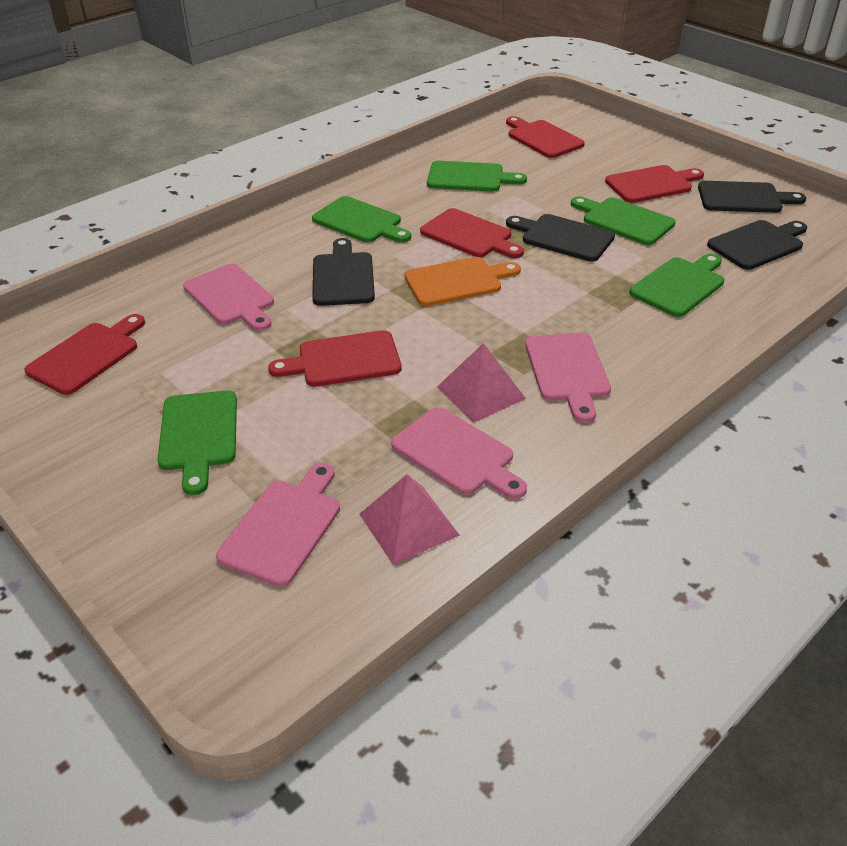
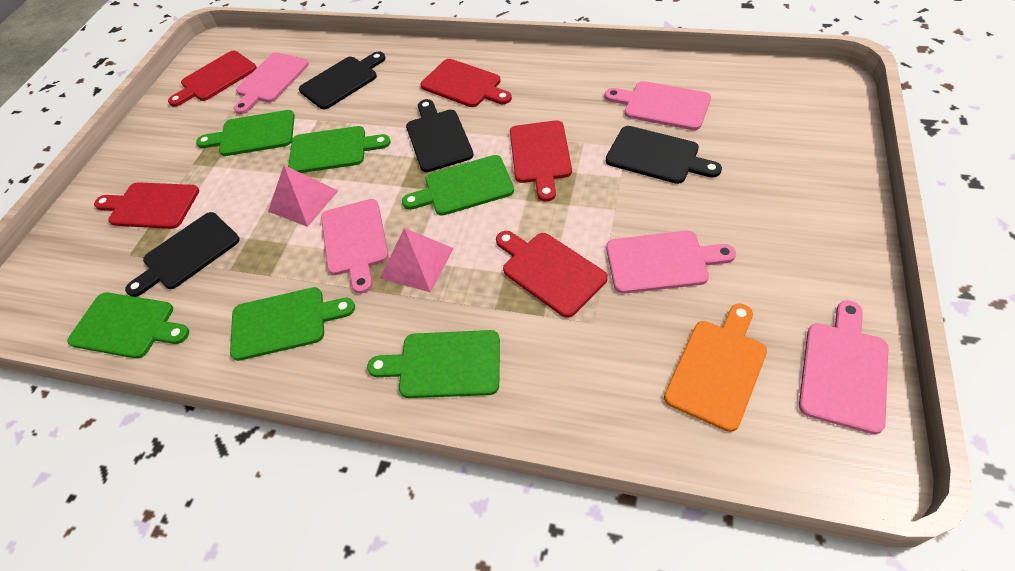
green cutting board: 5 -> 6
pink cutting board: 4 -> 5

